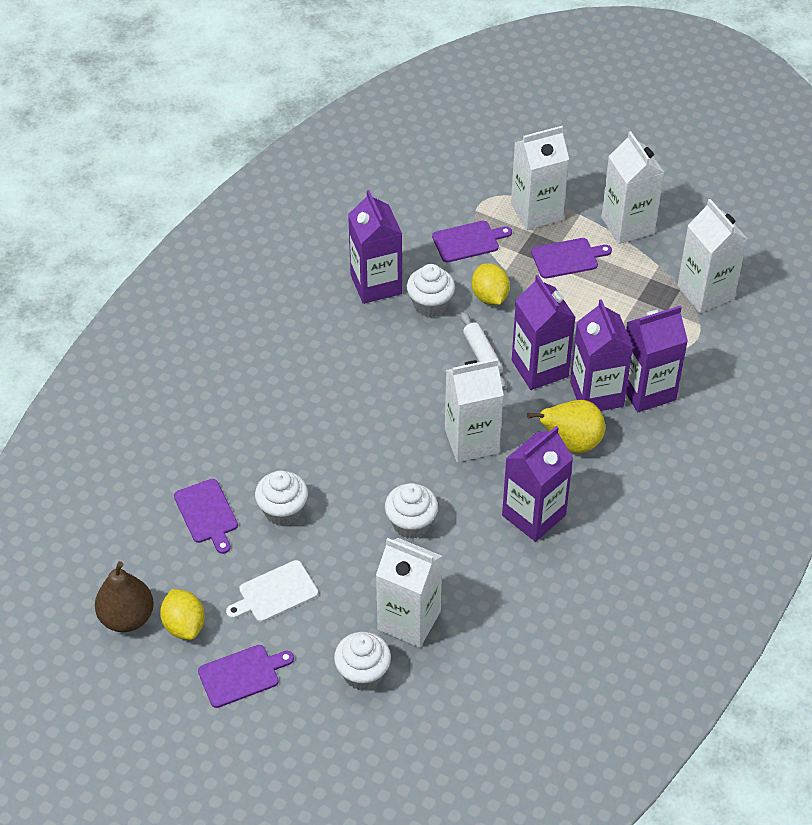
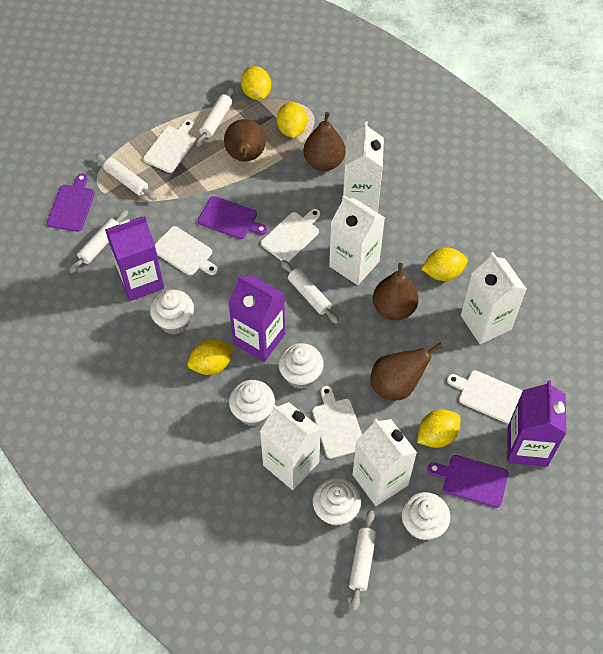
brown pear: 1 -> 4
purple carton: 5 -> 3
purple cutting board: 4 -> 3
white cupcake: 4 -> 5
white cutting board: 1 -> 5
white rolling pin: 1 -> 5
yellow lemon: 2 -> 5
yellow pear: 1 -> 0

